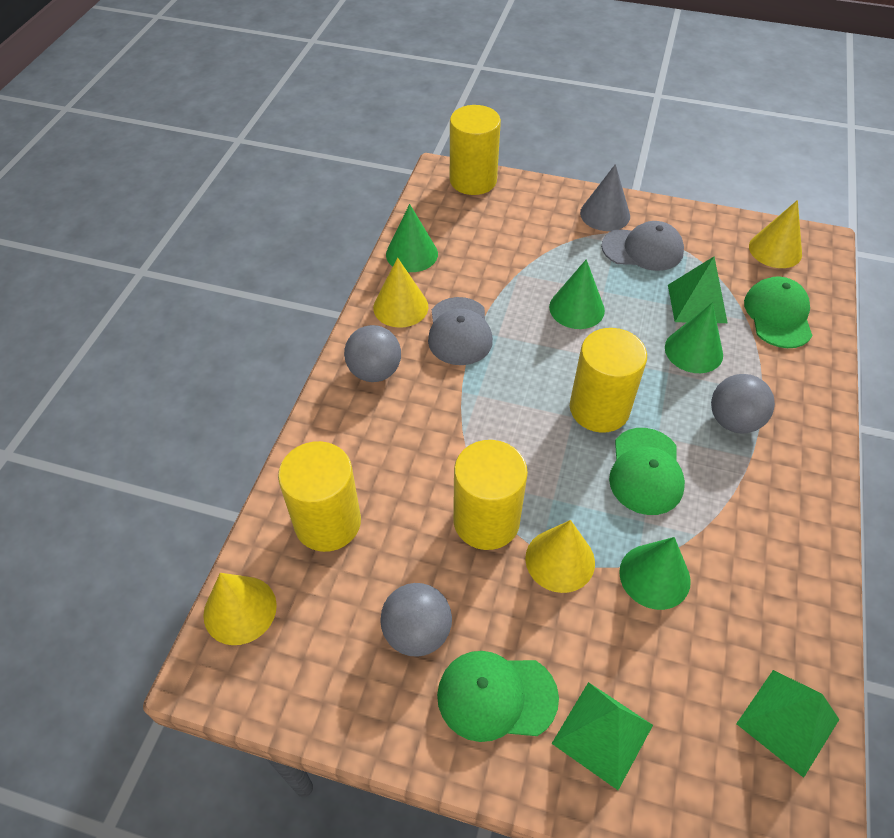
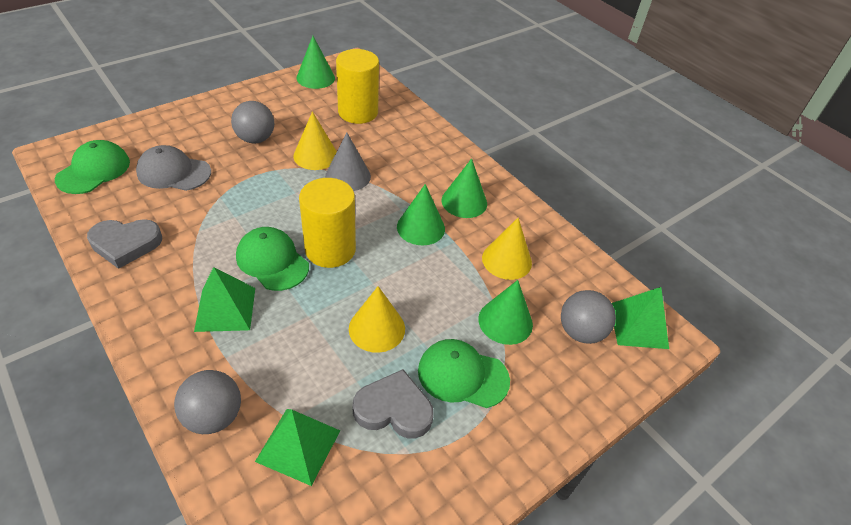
grey cap: 2 -> 1
grey heart: 0 -> 2
yellow cone: 4 -> 3
yellow cylinder: 4 -> 2

